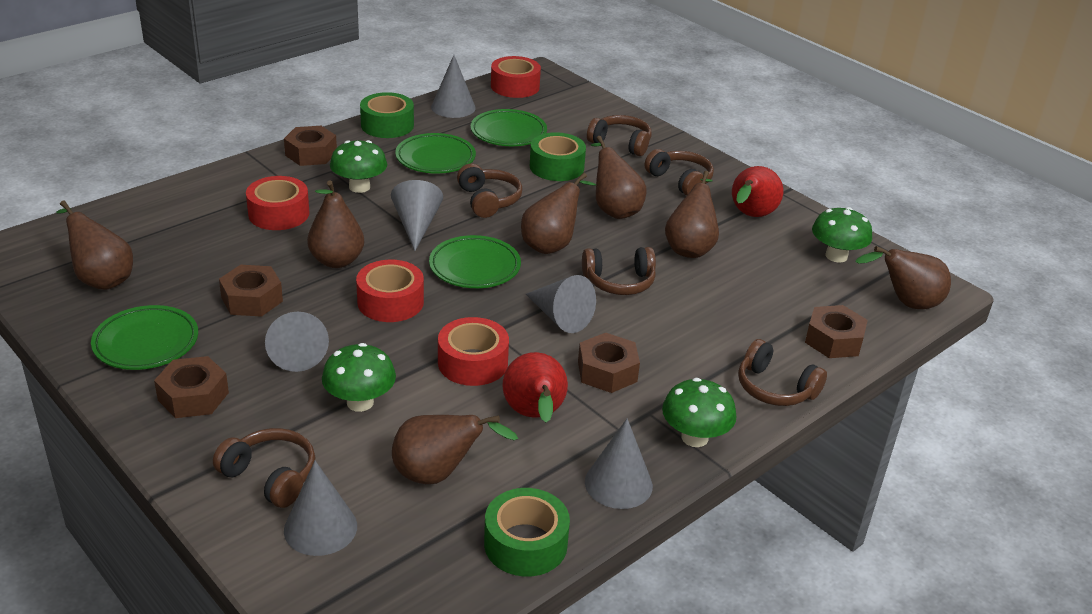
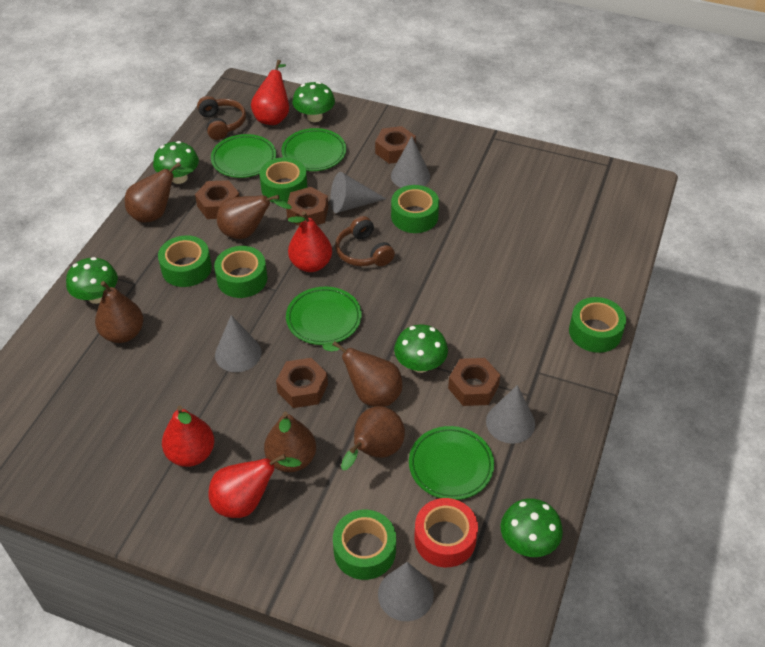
brown headphones: 6 -> 2
brown pear: 7 -> 6
green mushroom: 4 -> 5
green tape: 3 -> 6
grey cone: 6 -> 5
red pear: 2 -> 4
red tape: 4 -> 1

